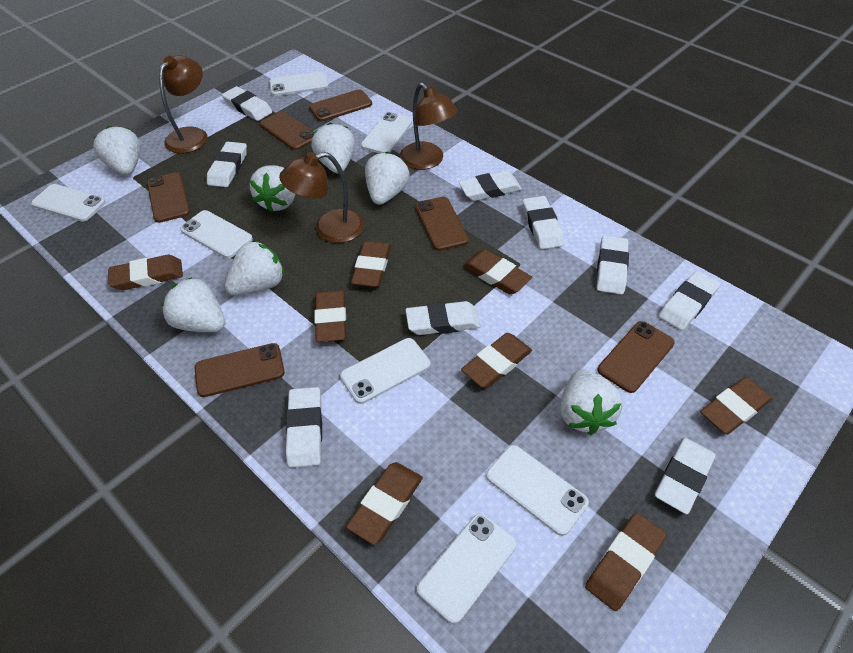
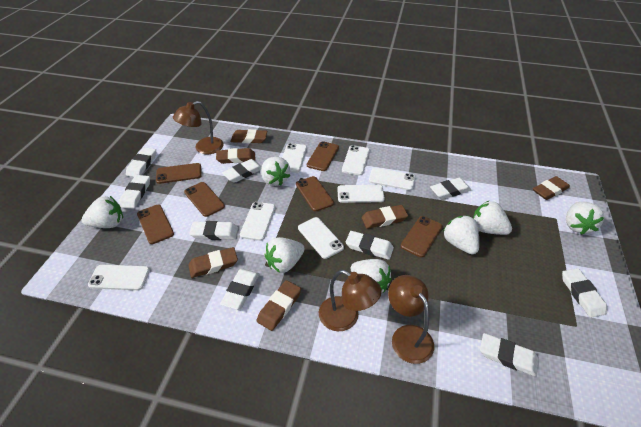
brown eraser: 8 -> 6

